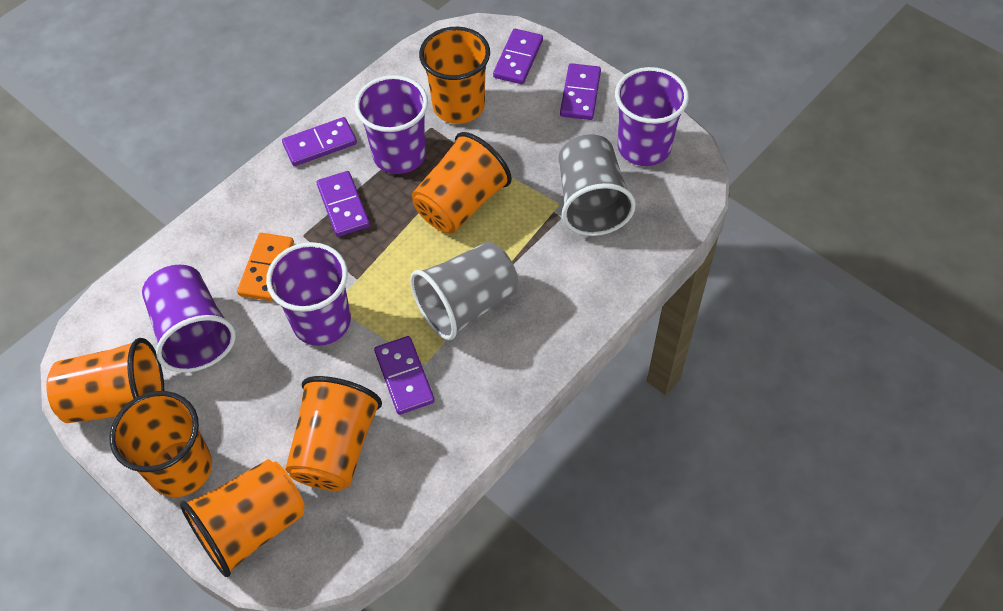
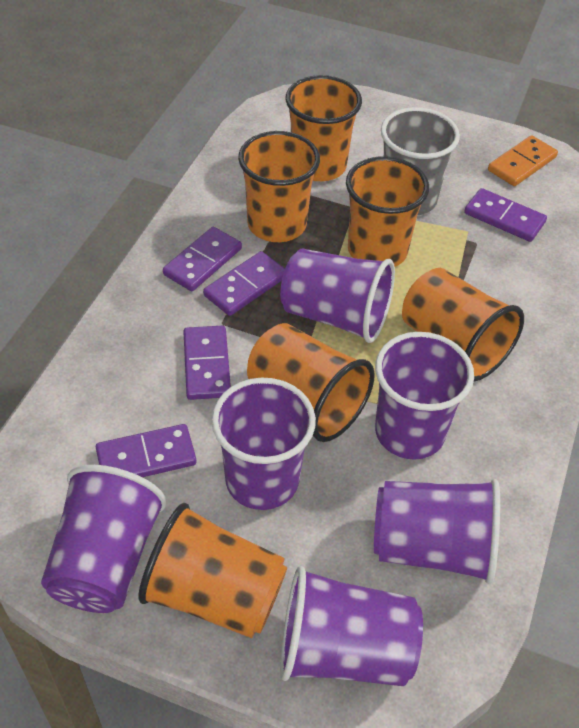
grey cup: 2 -> 1
purple cup: 4 -> 6

